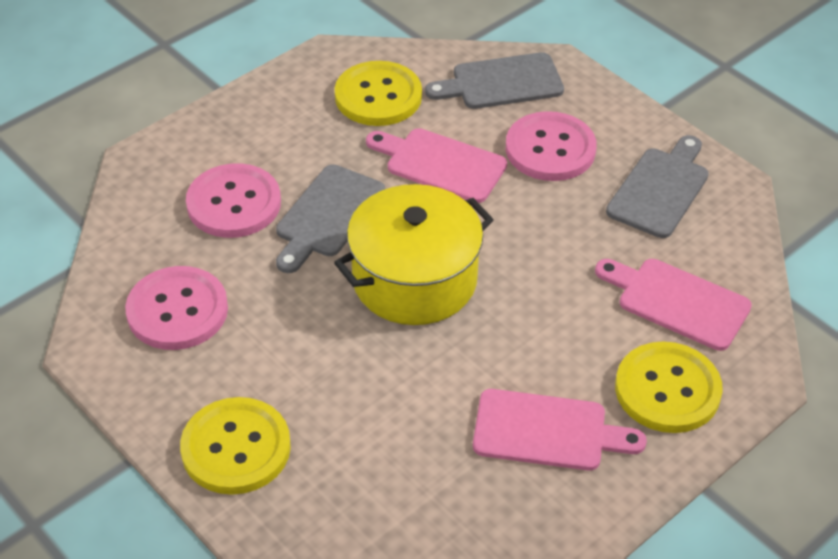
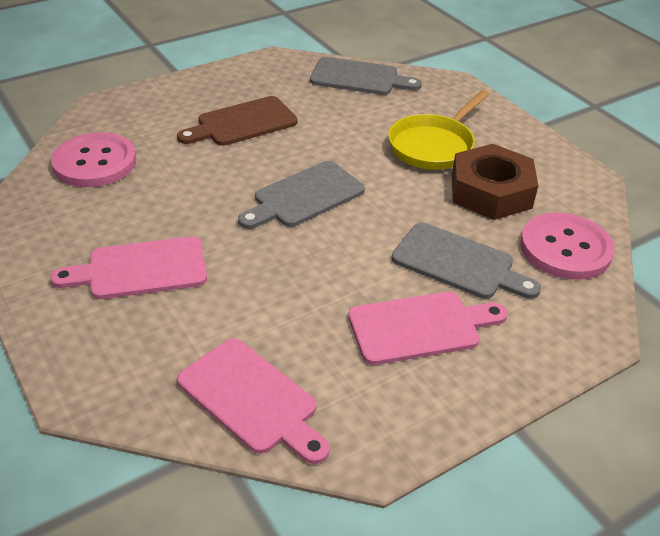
brown cutting board: 0 -> 1
brown nut: 0 -> 1
pink button: 3 -> 2
yellow button: 3 -> 0
yellow pan: 0 -> 1
yellow pot: 1 -> 0

